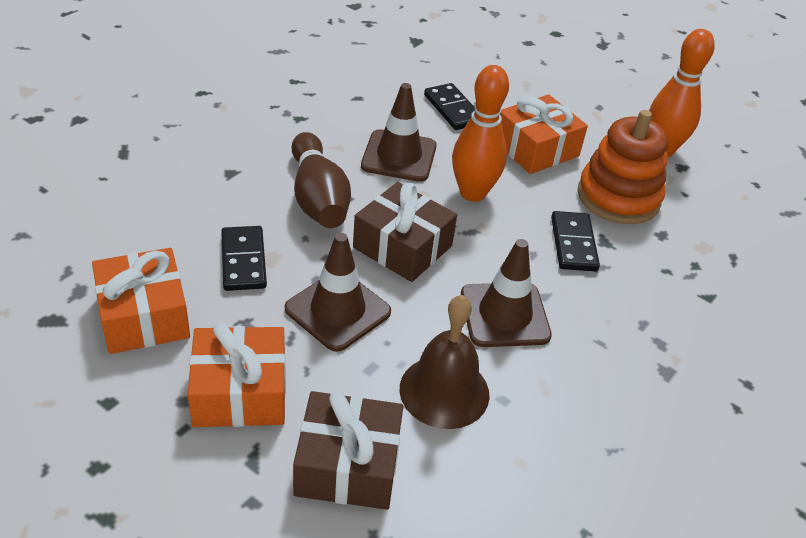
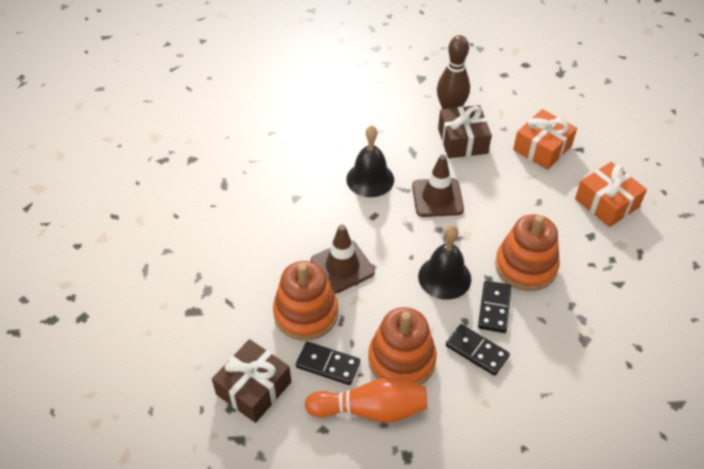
black bell: 0 -> 2
brown bell: 1 -> 0
brown traffic cone: 3 -> 2
orange bowling pin: 2 -> 1
orange gift: 3 -> 2
orange stacking toy: 1 -> 3

